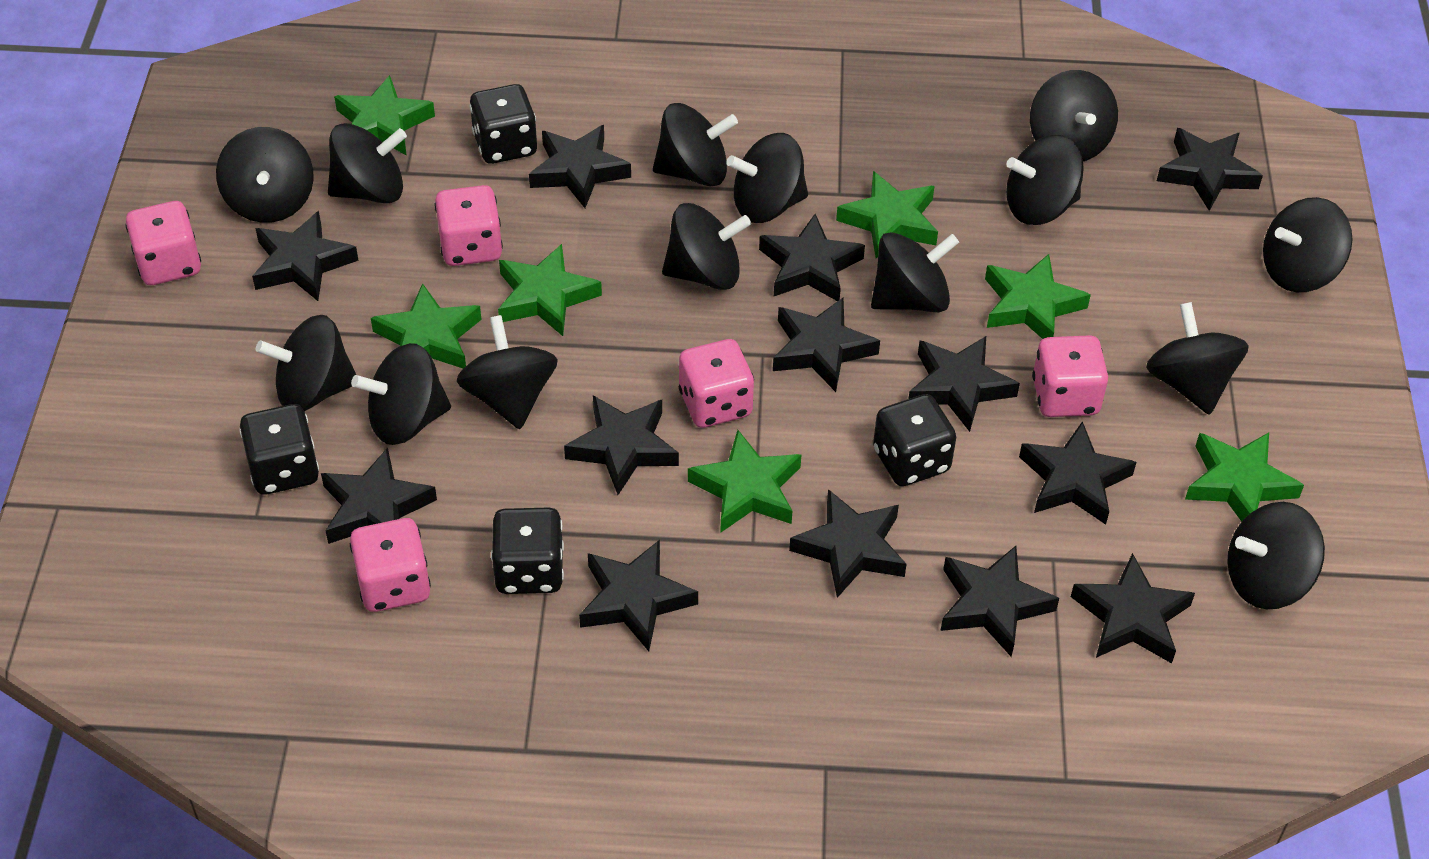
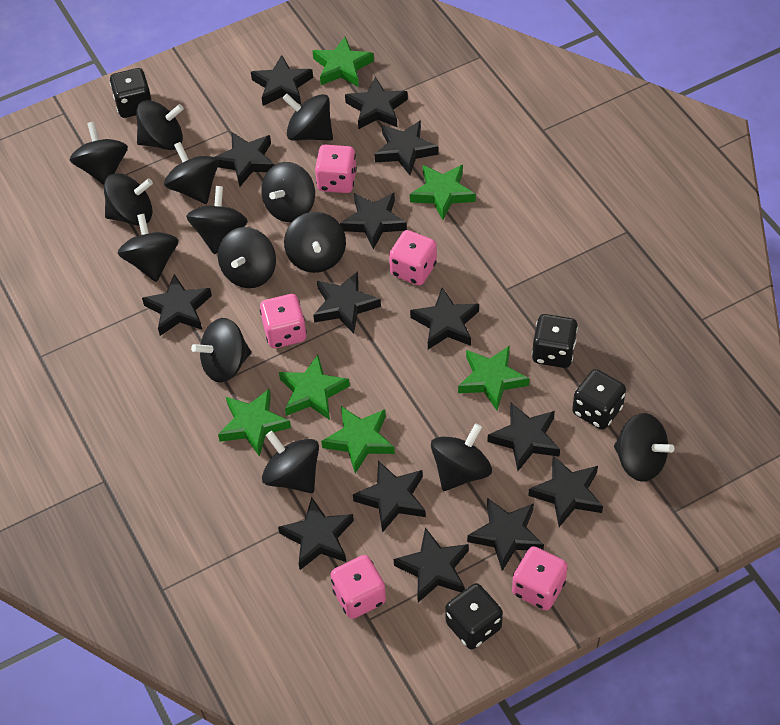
black star: 13 -> 14
green star: 7 -> 6

